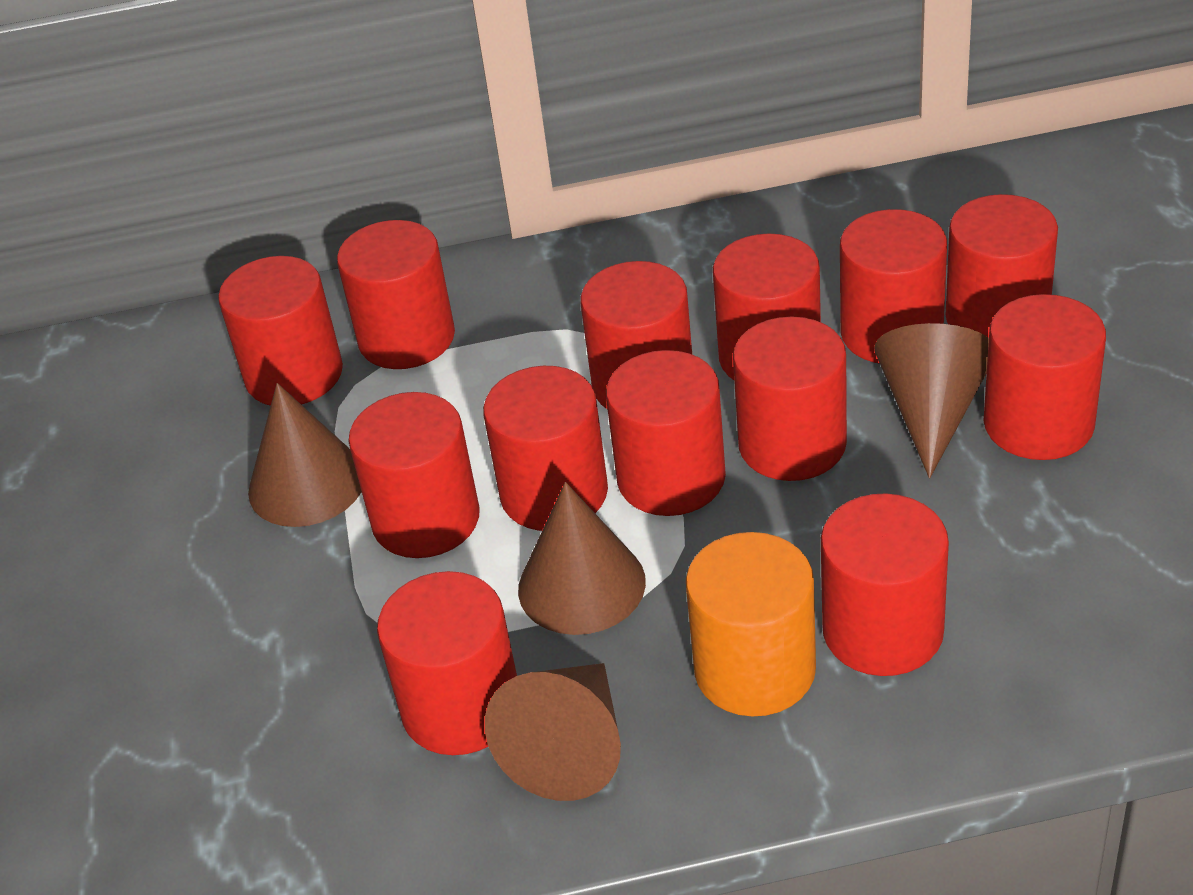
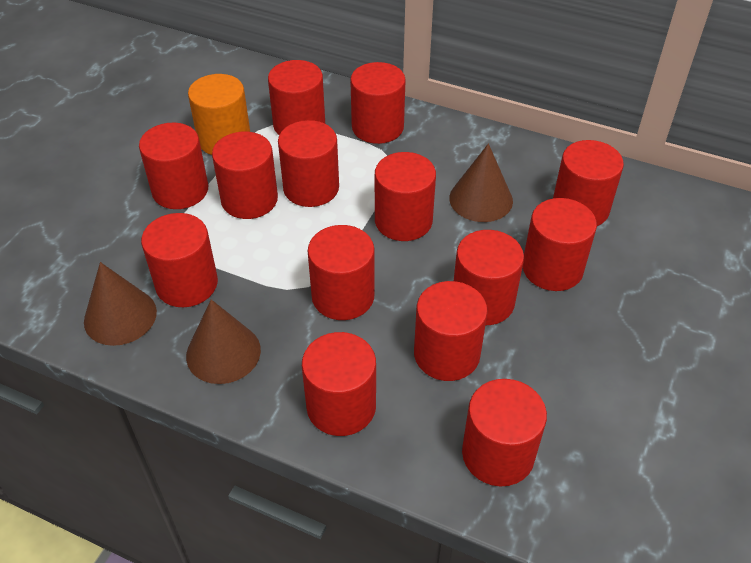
brown cone: 4 -> 3
red cylinder: 13 -> 14

